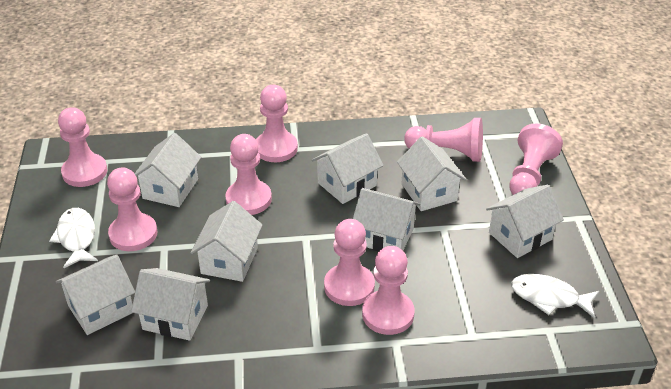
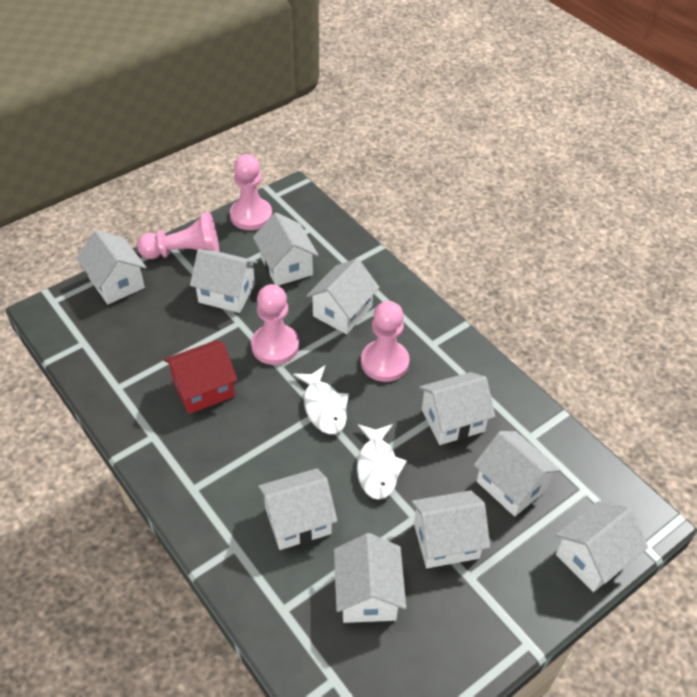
pink pawn: 8 -> 4
red house: 0 -> 1
white house: 8 -> 10

